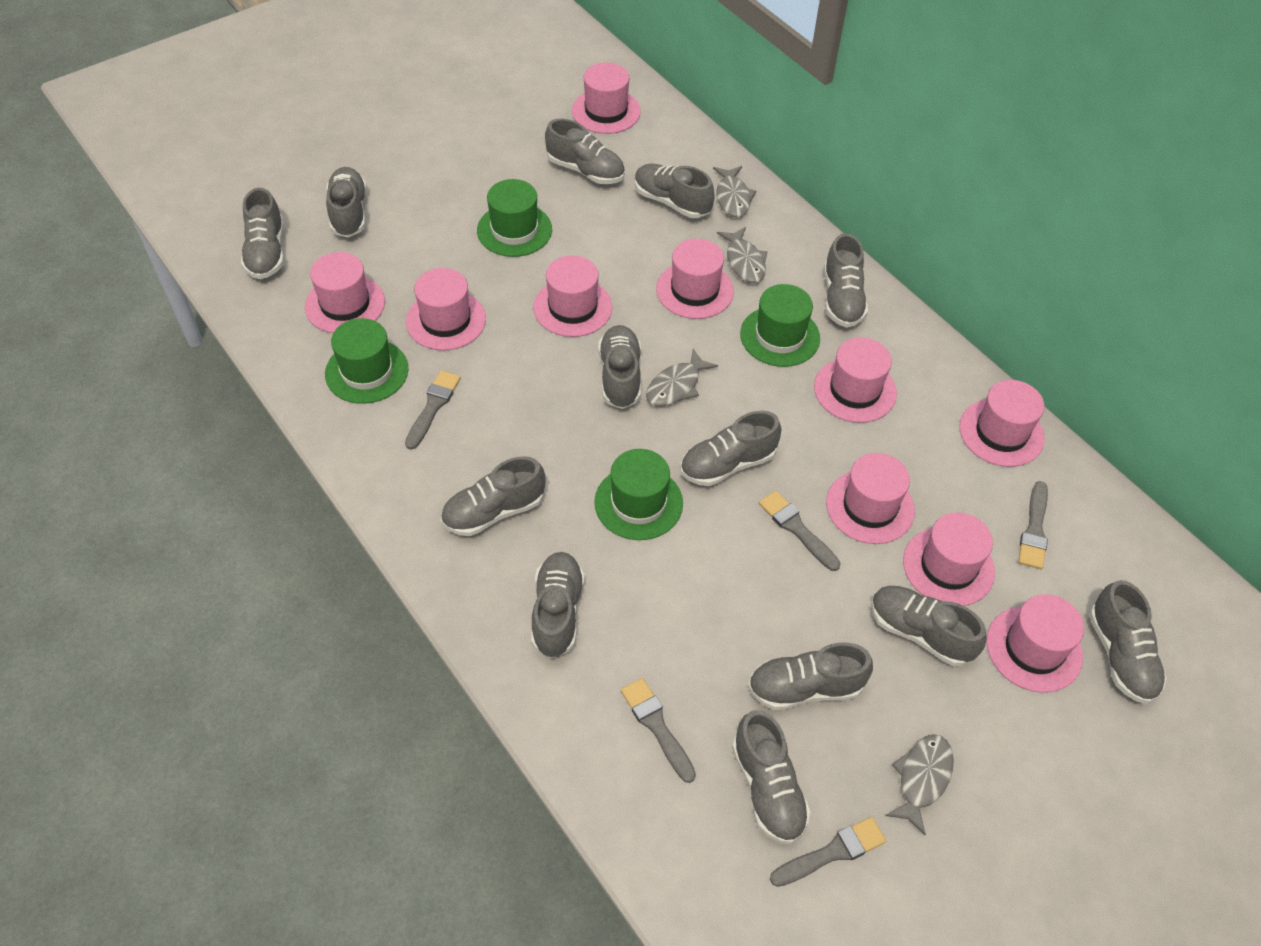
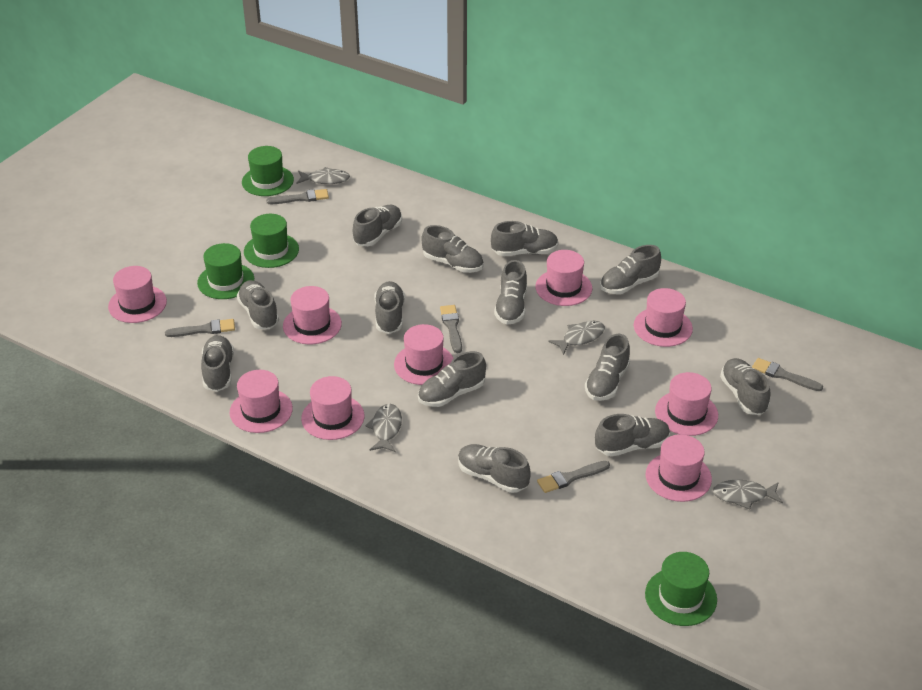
pink hat: 10 -> 9

